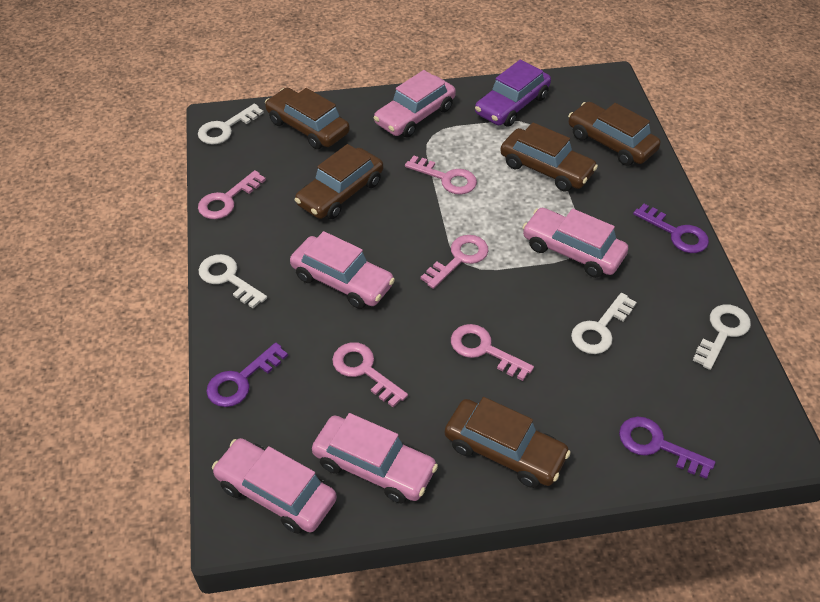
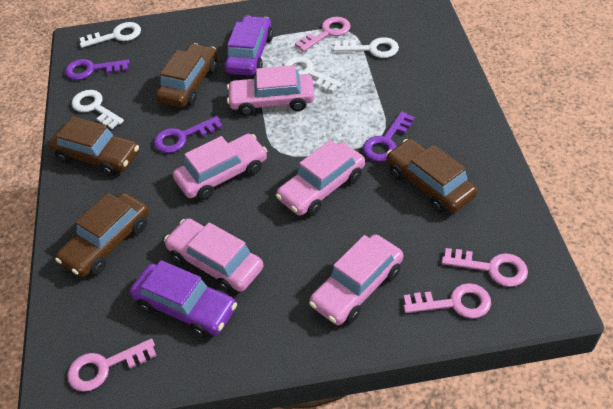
brown car: 5 -> 4
pink key: 5 -> 4
purple car: 1 -> 2

